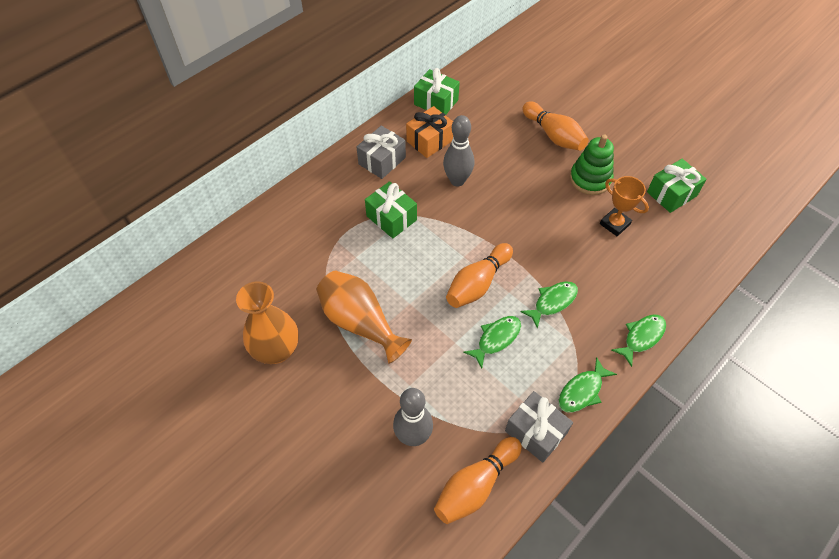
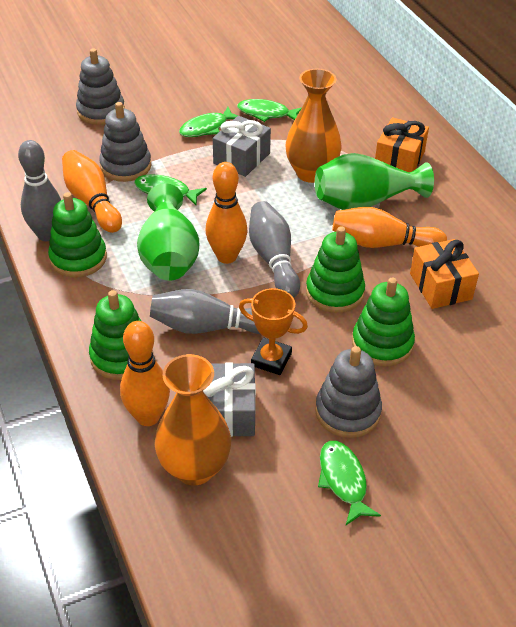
green gift: 3 -> 0
green stacking toy: 1 -> 4
green vase: 0 -> 2
grey bowling pin: 2 -> 3
grey stacking toy: 0 -> 3
orange bowling pin: 3 -> 4
orange gift: 1 -> 2

